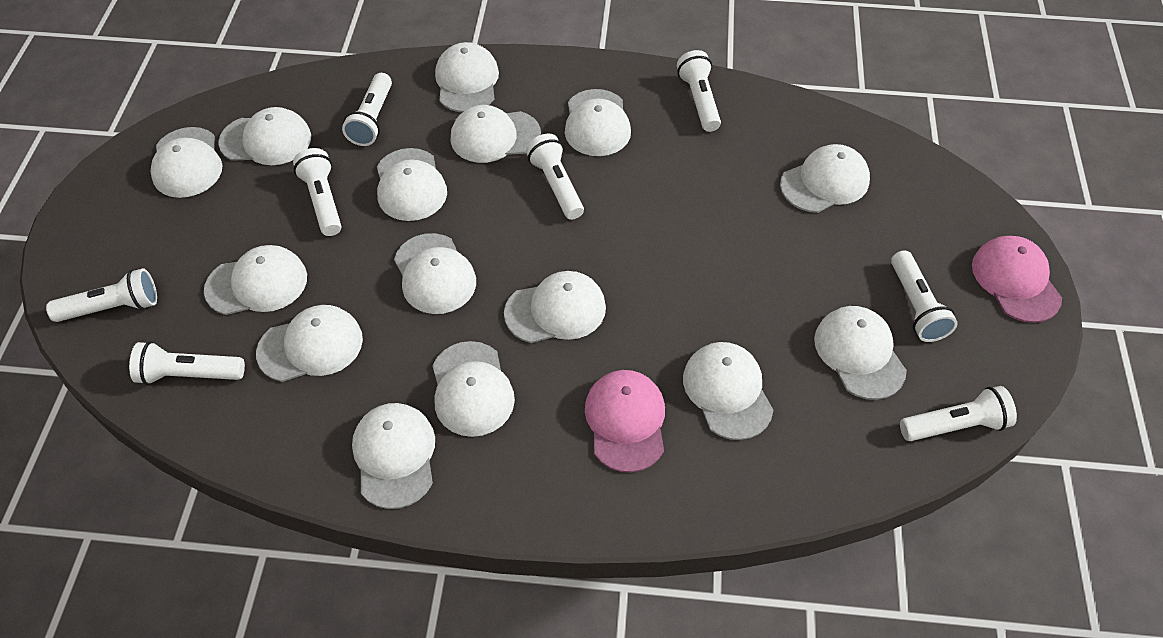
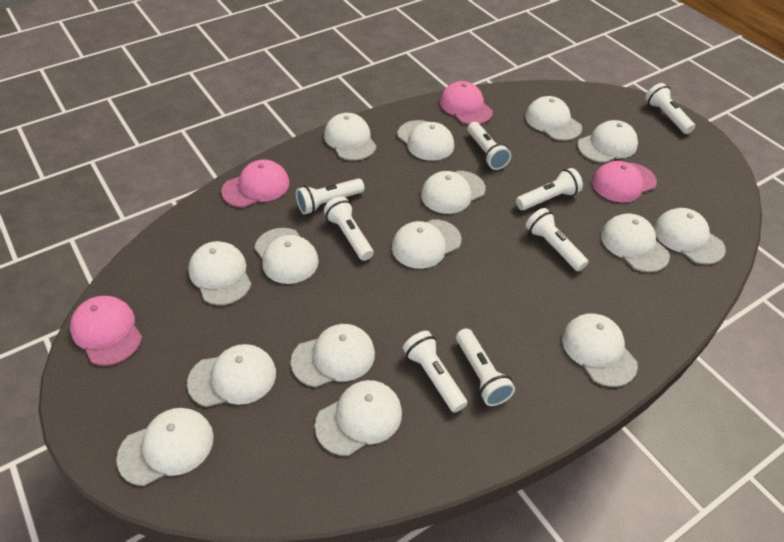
pink cap: 2 -> 4

